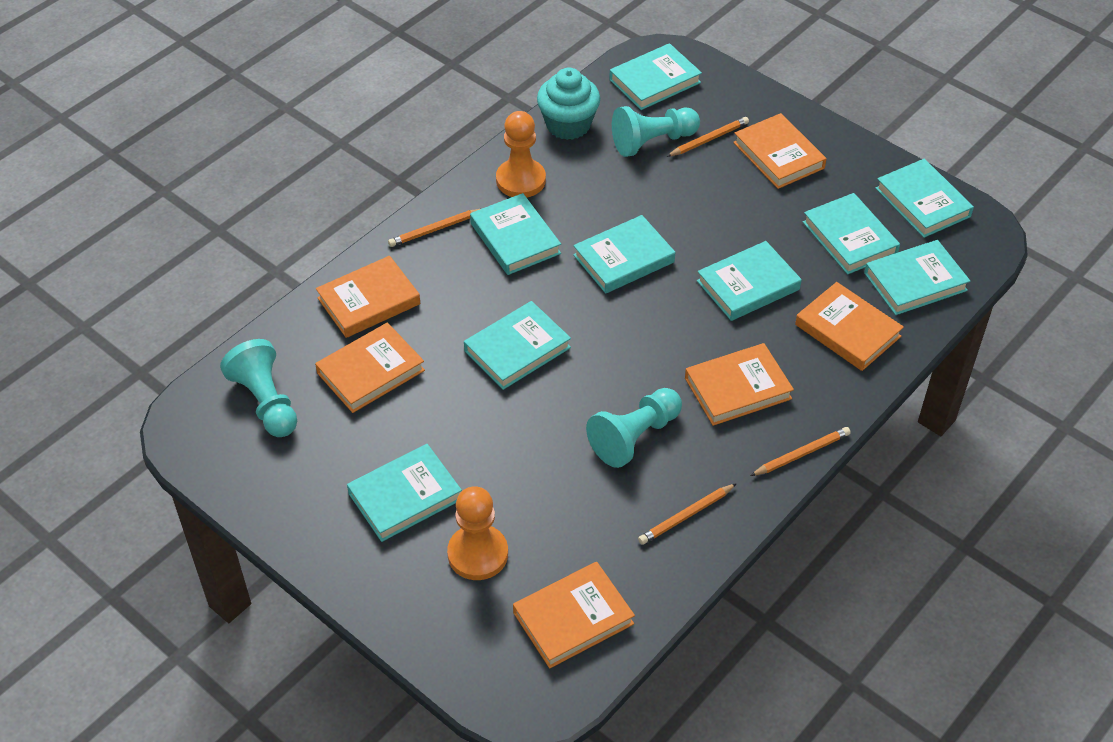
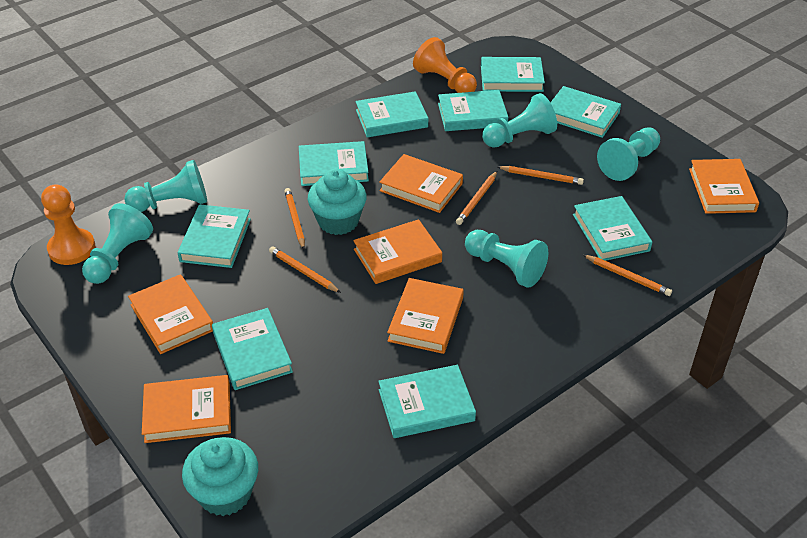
orange pencil: 4 -> 5
turquoise cupcake: 1 -> 2
turquoise pawn: 3 -> 5

